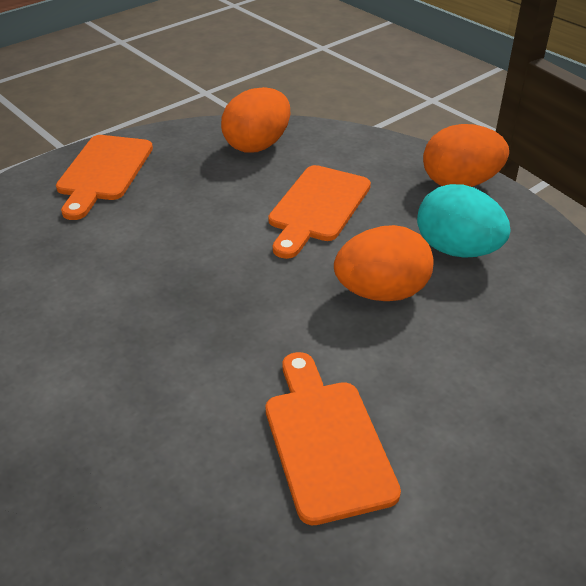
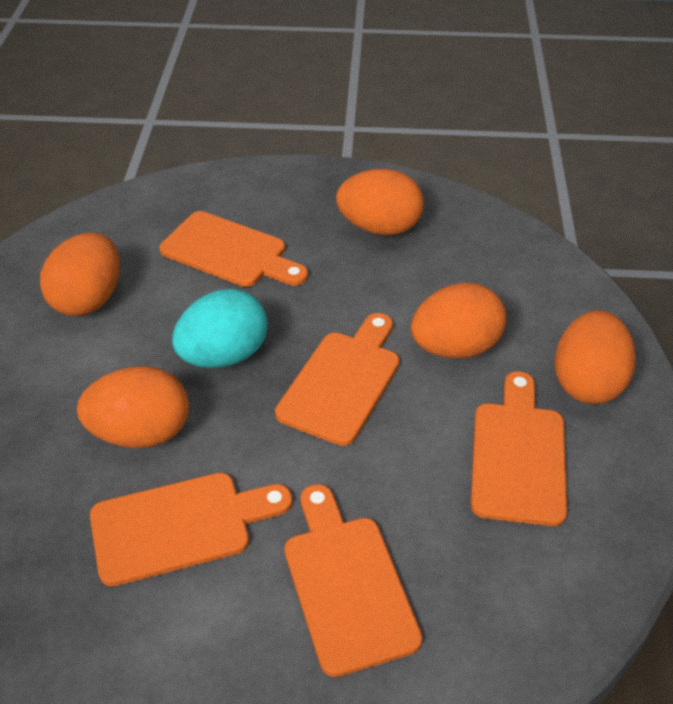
orange cutting board: 3 -> 5
orange egg: 3 -> 5

